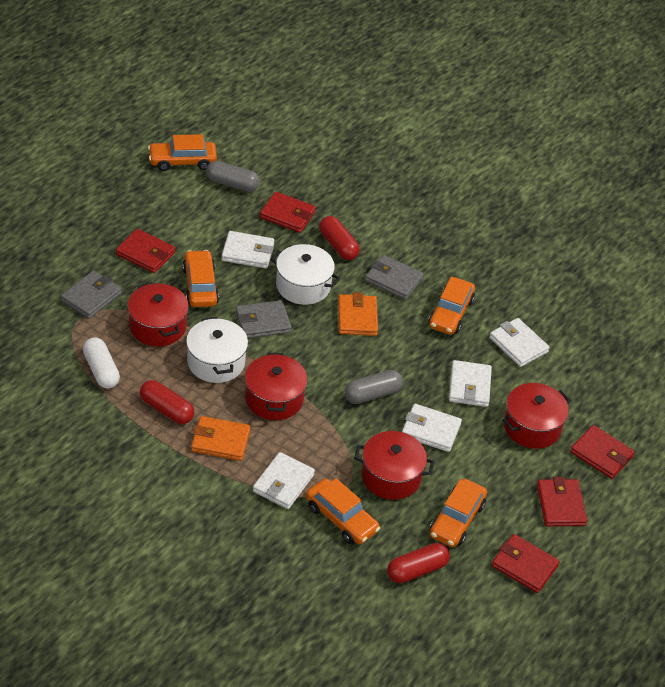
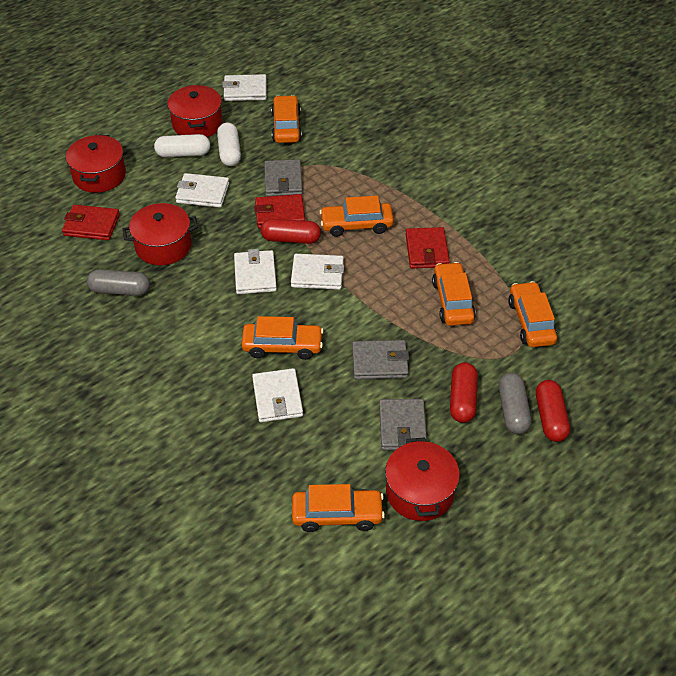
orange car: 5 -> 6
orange wallet: 2 -> 0
red wallet: 5 -> 3
white capsule: 1 -> 2
white pot: 2 -> 0

